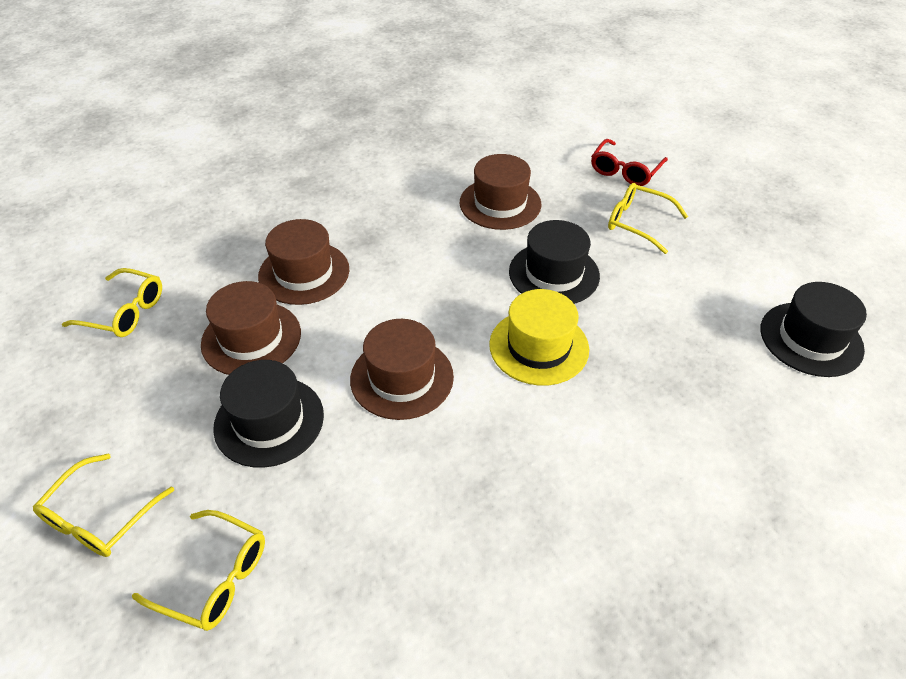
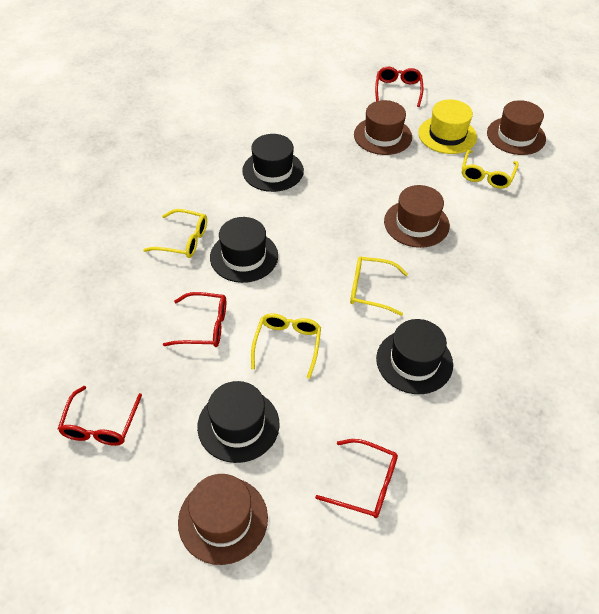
black hat: 3 -> 4
red glasses: 1 -> 4

